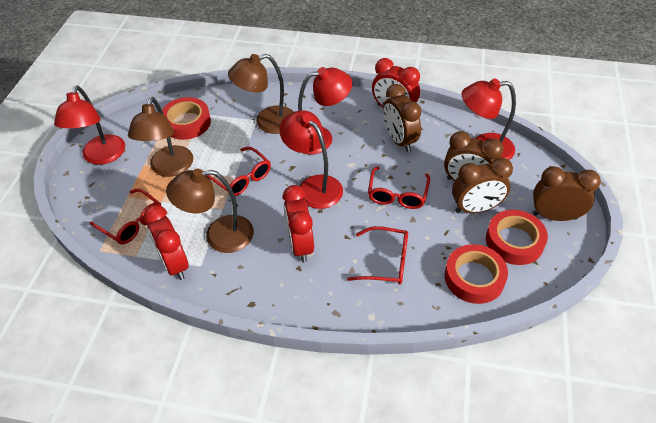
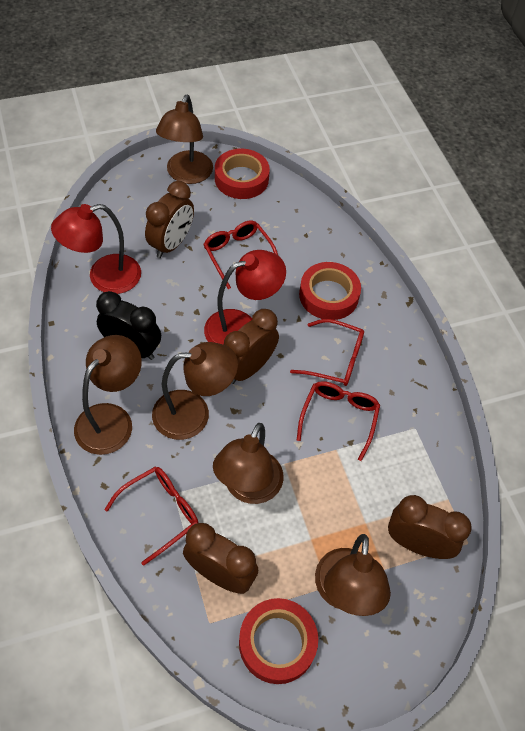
black clock: 0 -> 1
brown lamp: 3 -> 5
red clock: 3 -> 0
red lamp: 4 -> 2

